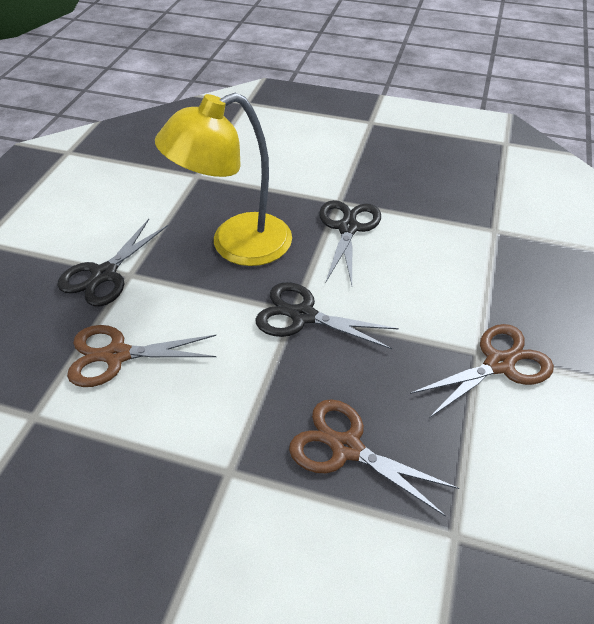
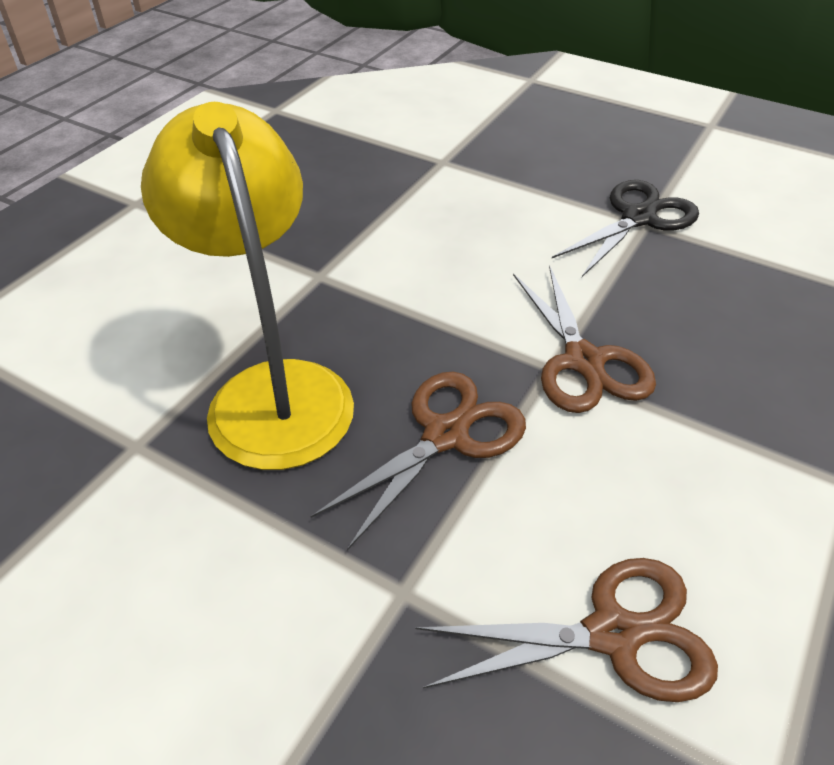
black scissors: 3 -> 1

